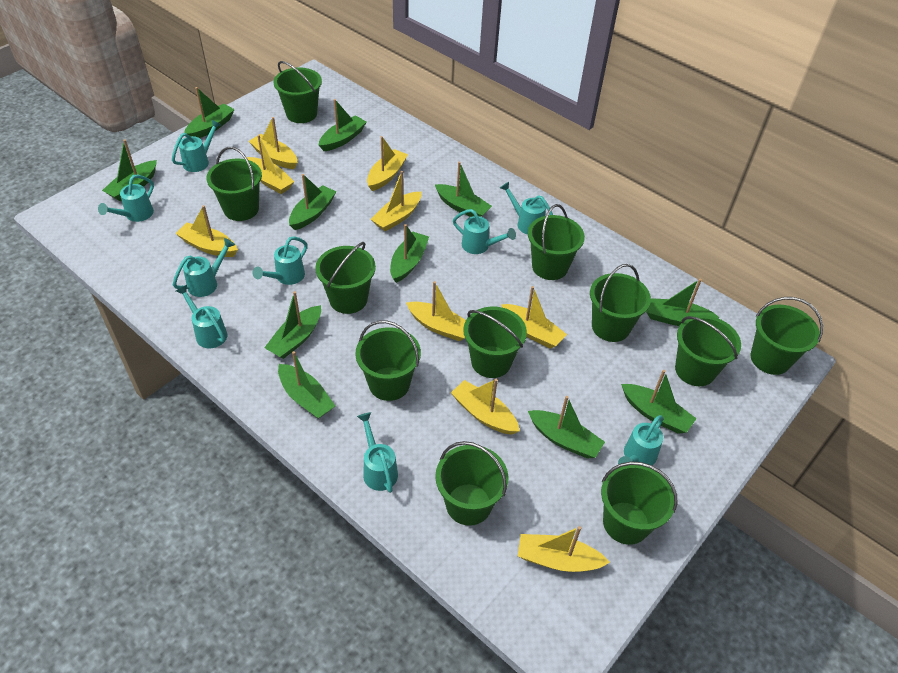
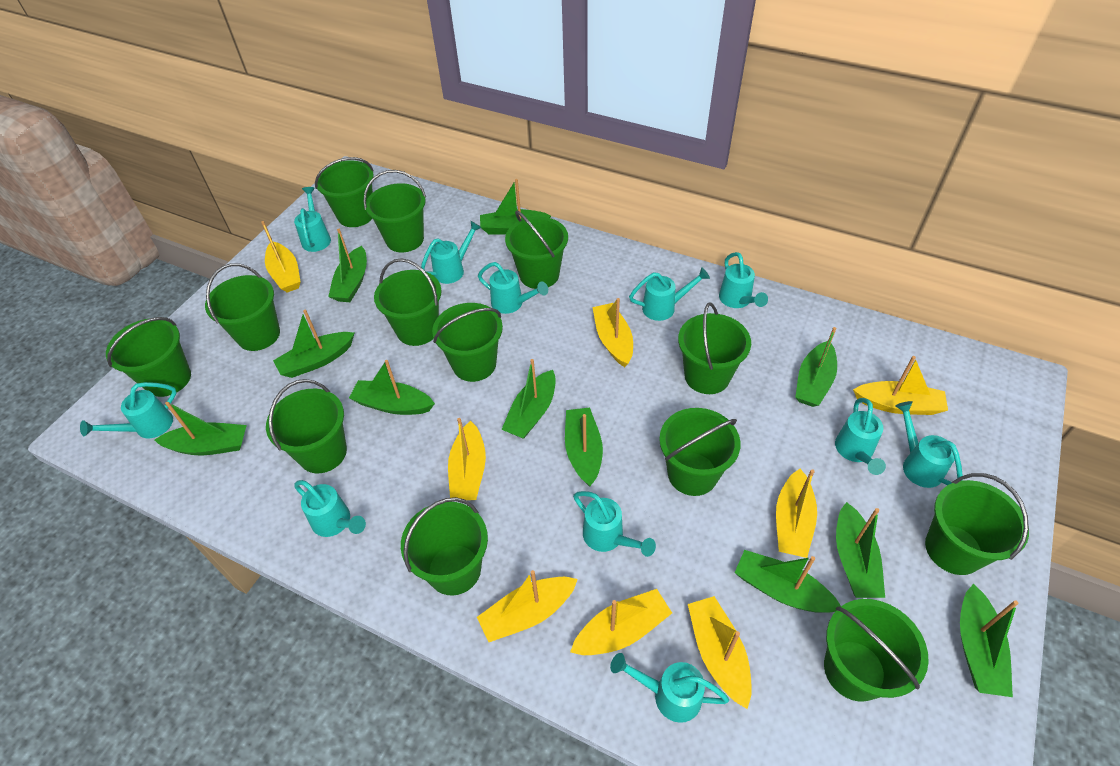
green bucket: 11 -> 13
turquoise watering can: 9 -> 11
yellow boat: 9 -> 8

